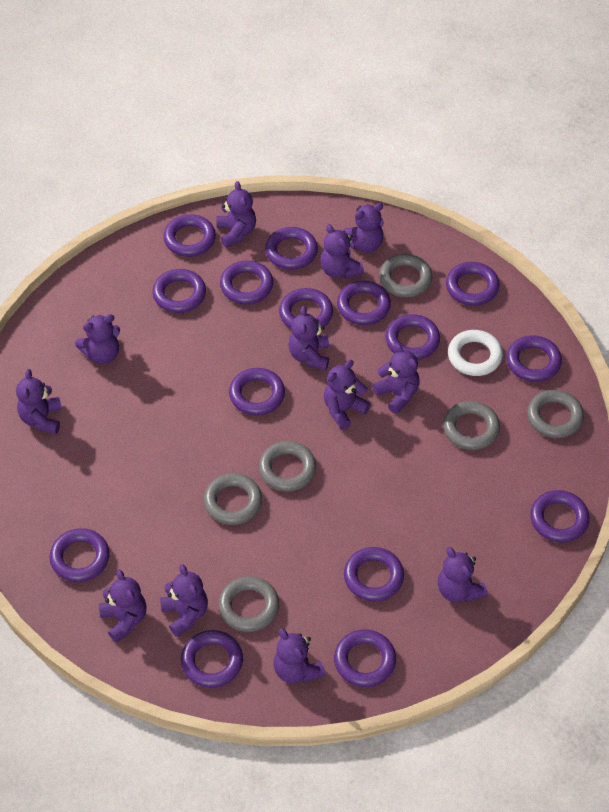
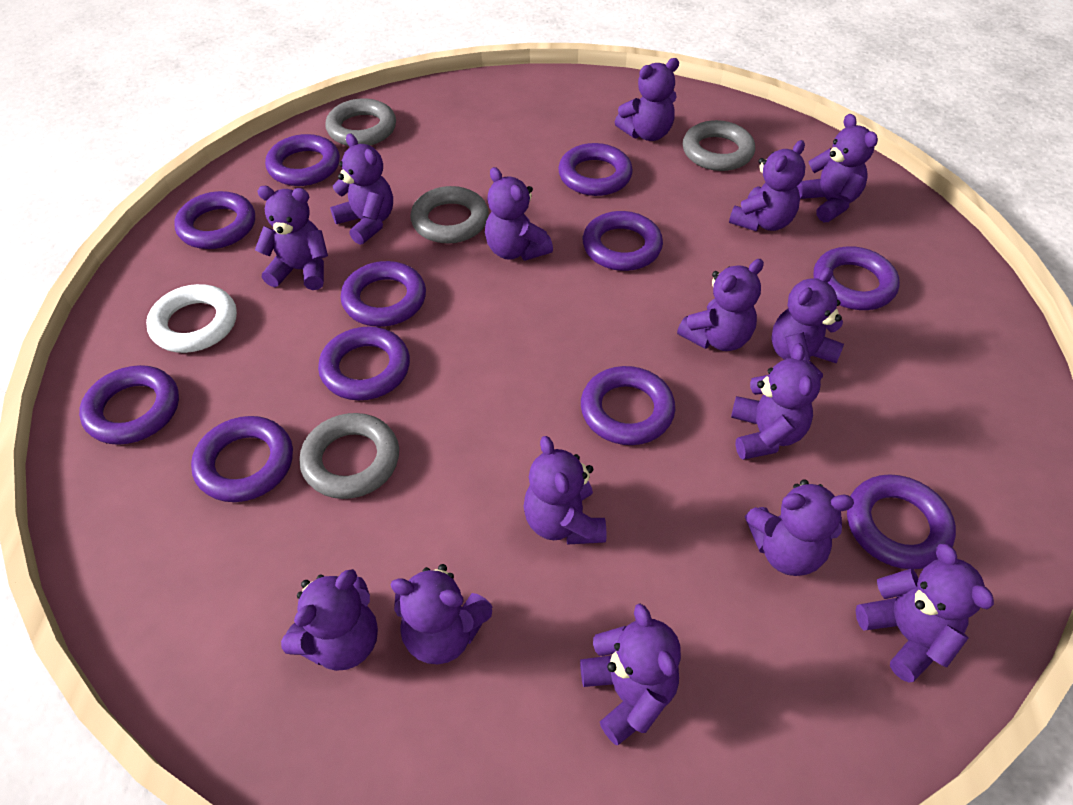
grey ring: 6 -> 4
purple ring: 15 -> 11
purple teddy bear: 12 -> 15

